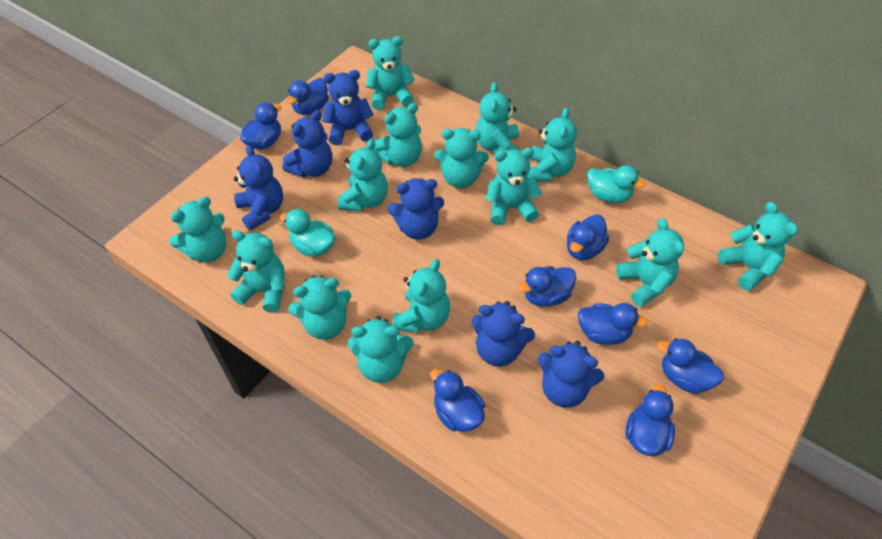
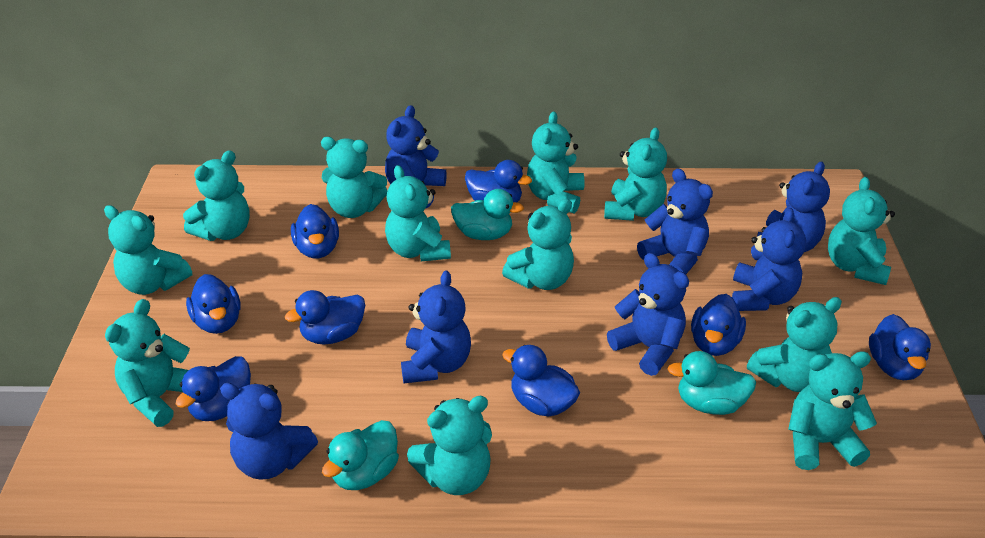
blue teddy bear: 6 -> 7
turquoise duck: 2 -> 3
turquoise teddy bear: 14 -> 12

